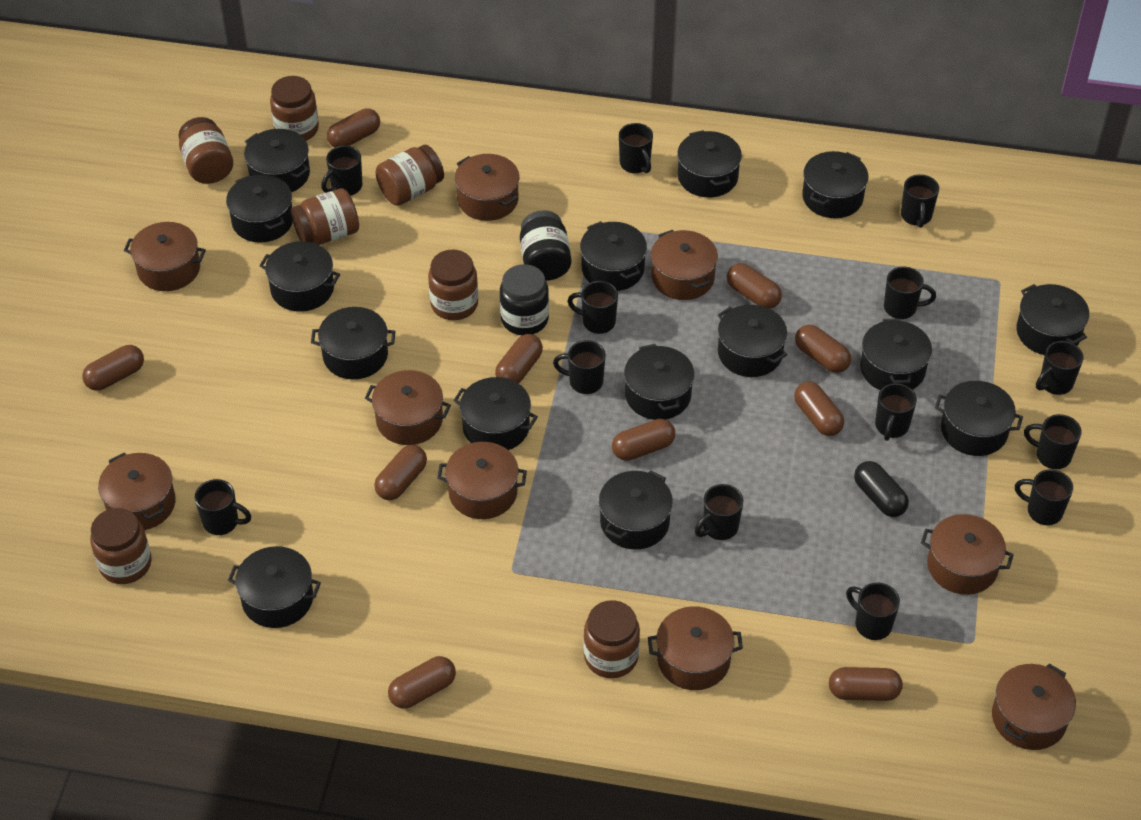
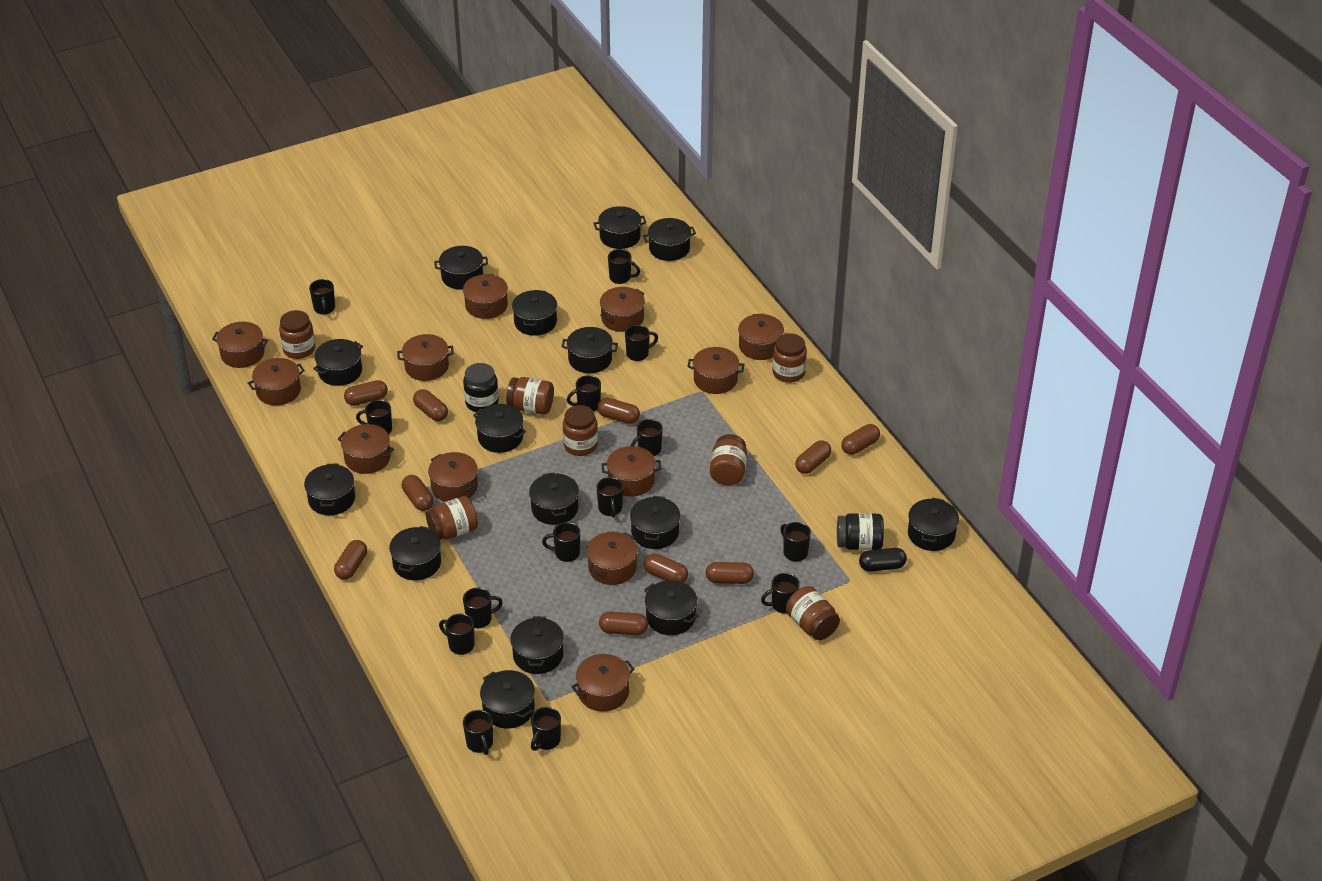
black mug: 13 -> 14
brown pot: 9 -> 12

